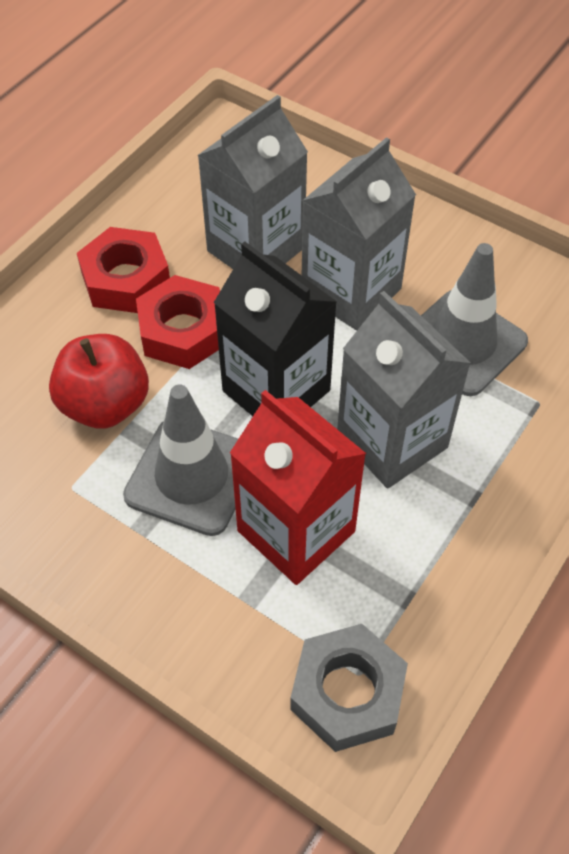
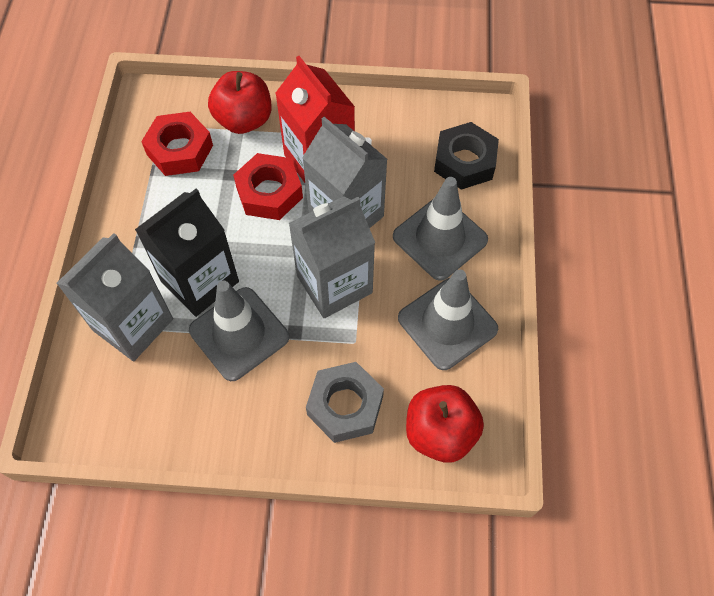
black nut: 0 -> 1
grey traffic cone: 2 -> 3
red apple: 1 -> 2

